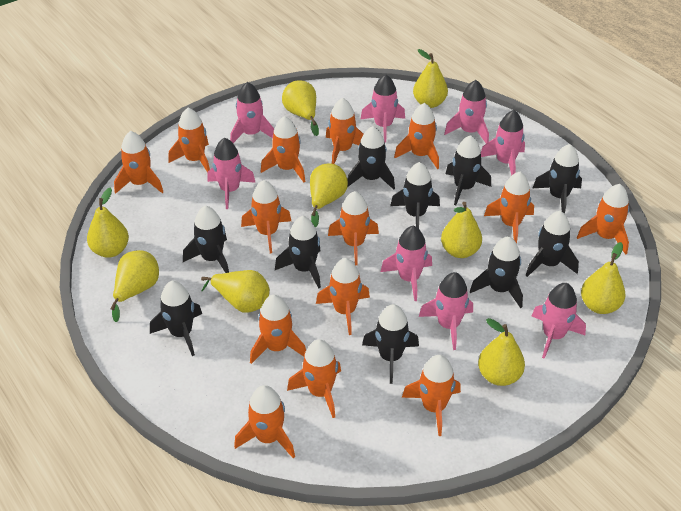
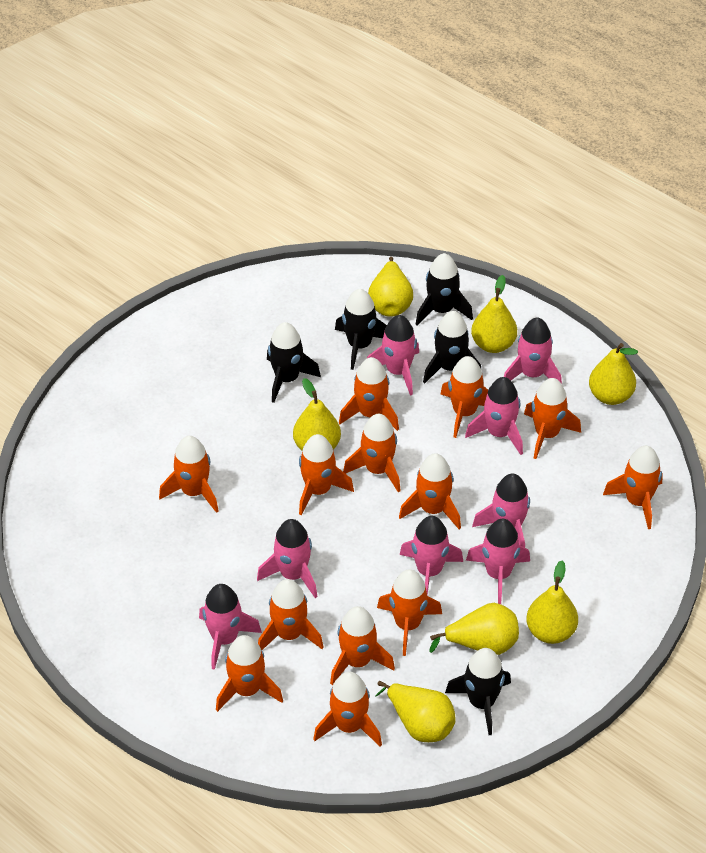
black rocket: 10 -> 5
orange rocket: 14 -> 13
yellow pear: 9 -> 7

